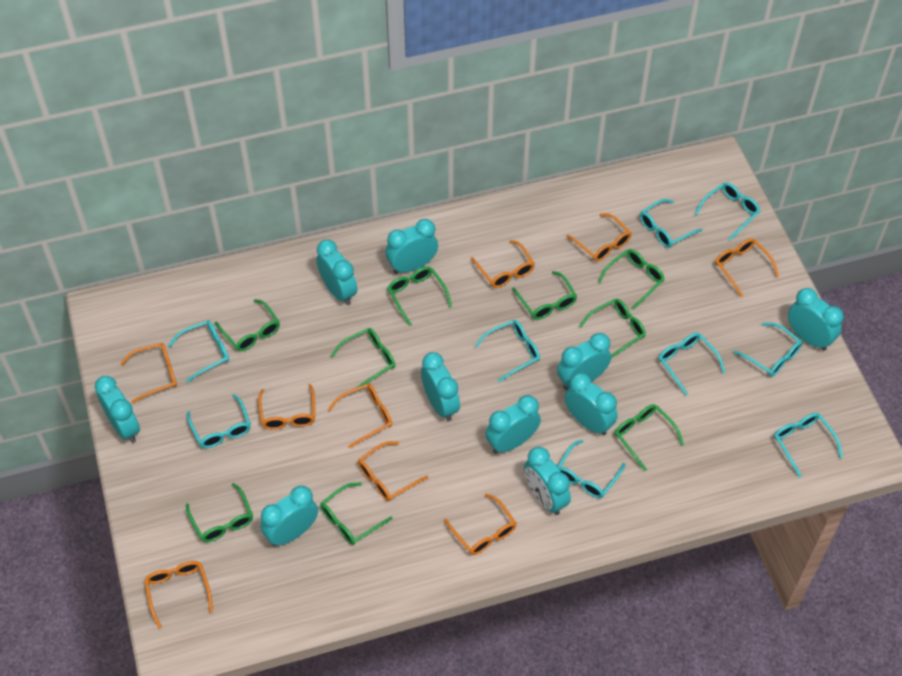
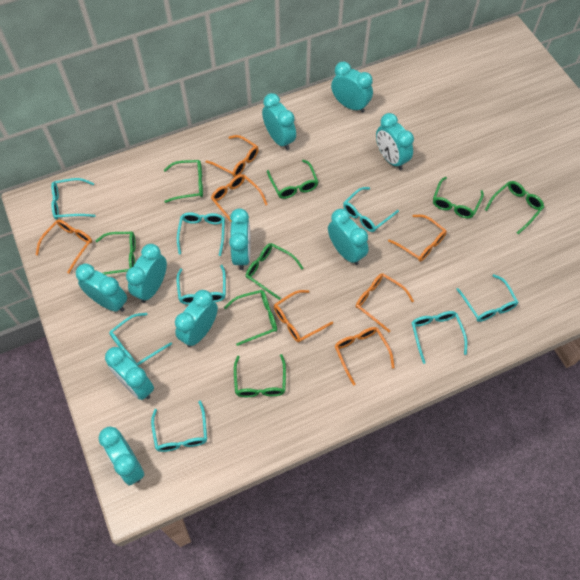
green glasses: 9 -> 8
orange glasses: 9 -> 7
turquoise glasses: 9 -> 8

